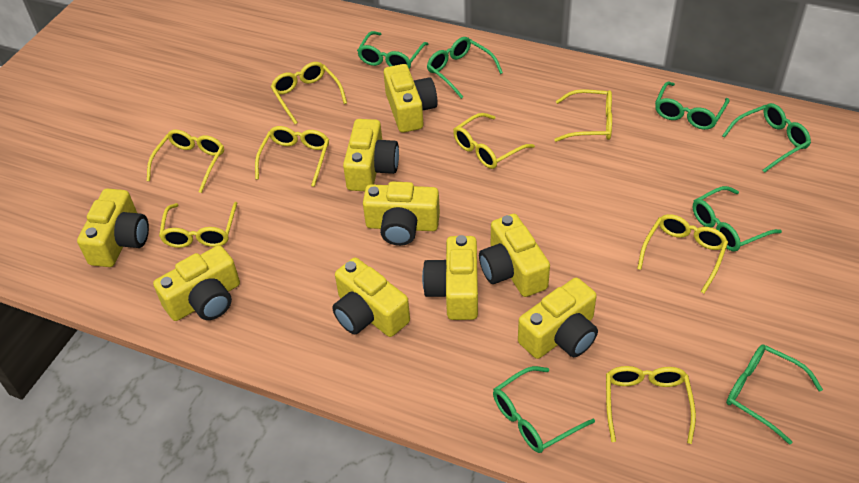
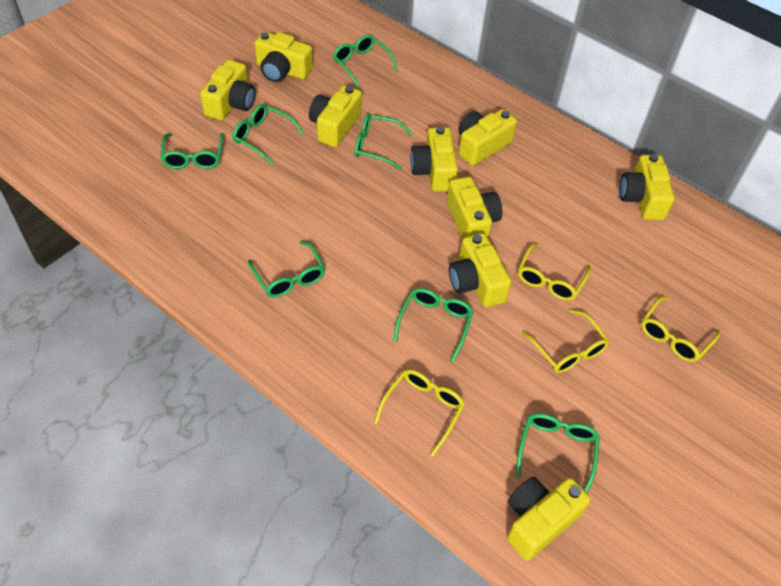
yellow glasses: 8 -> 4

